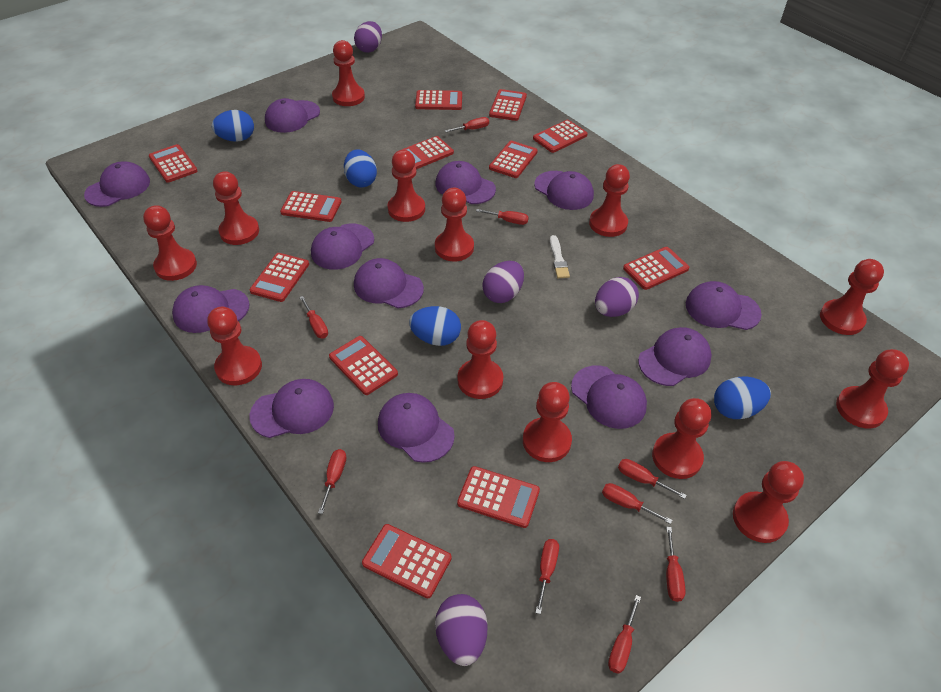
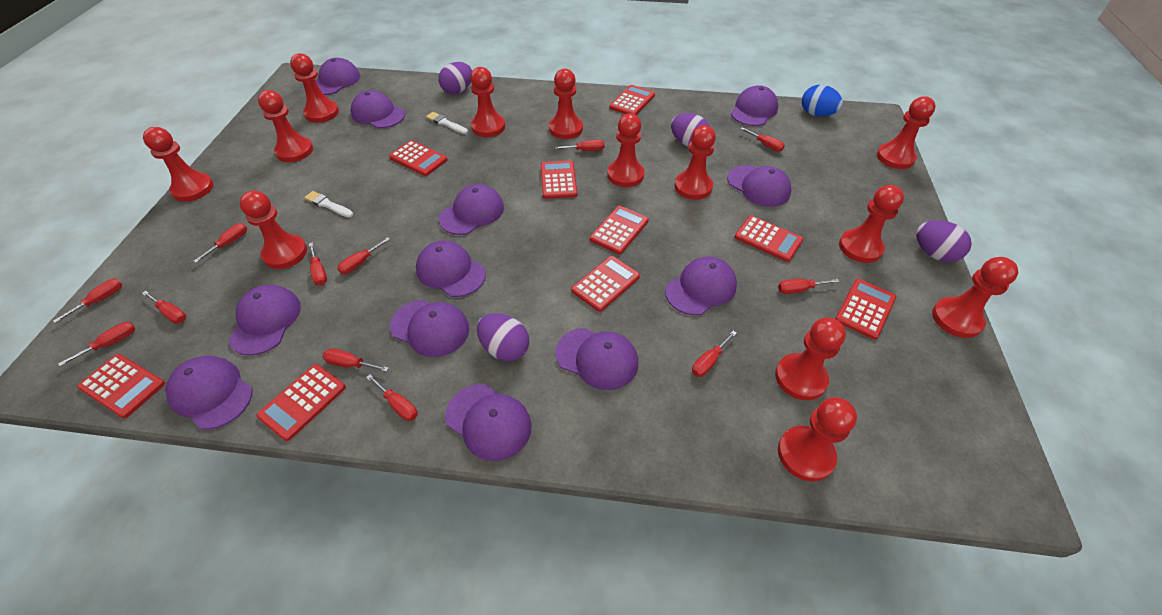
blue egg: 4 -> 1
red calculator: 12 -> 9
red screwdriver: 9 -> 12
white brush: 1 -> 2

